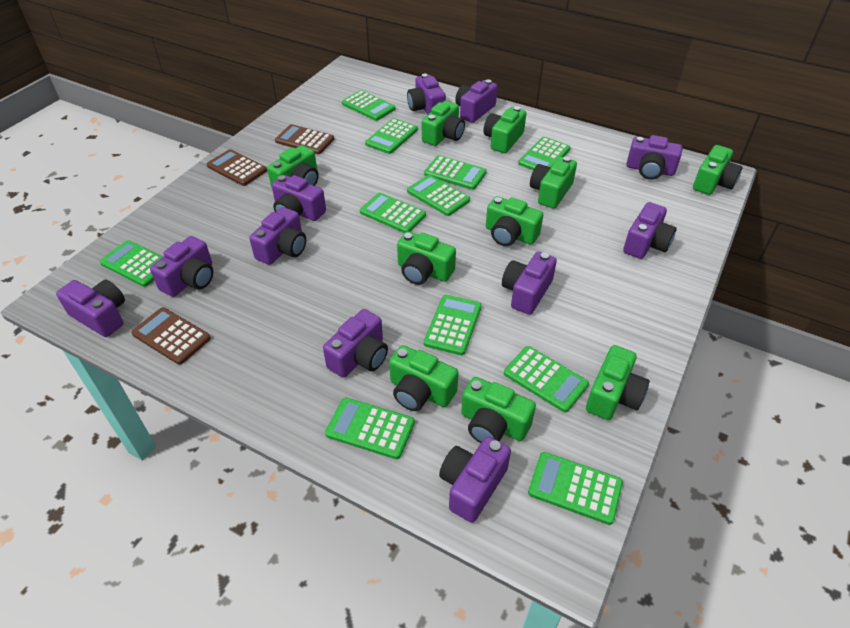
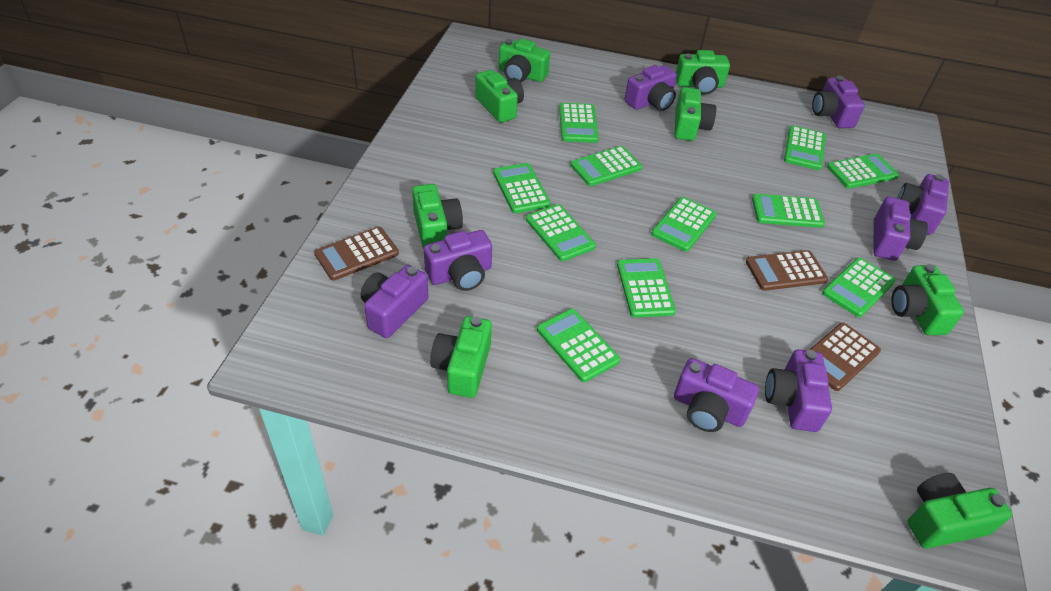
green camera: 10 -> 8
purple camera: 11 -> 8

